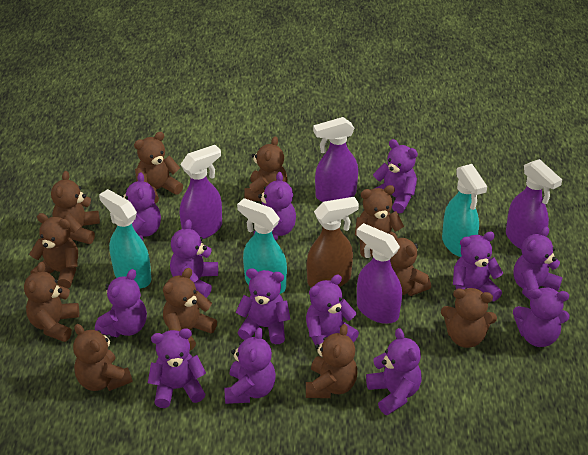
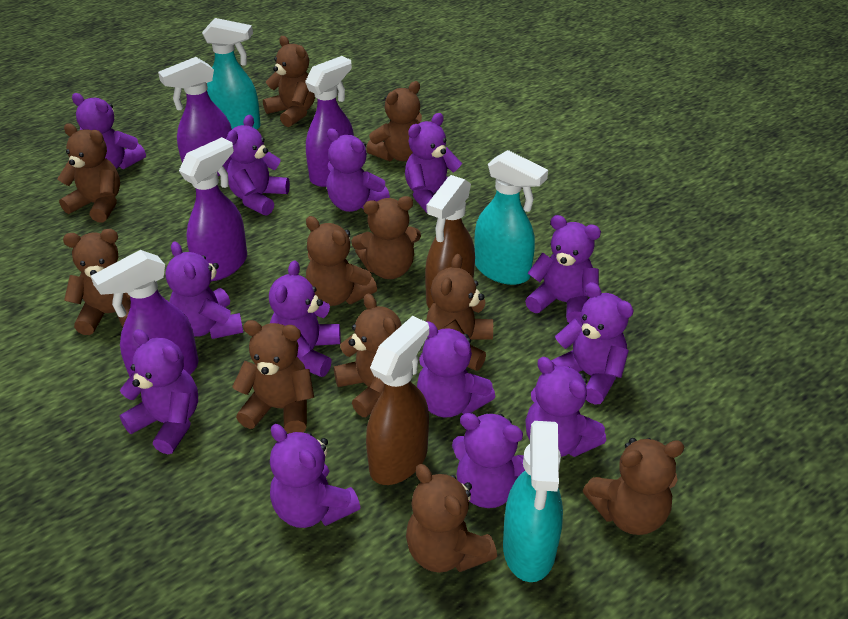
brown spray bottle: 1 -> 2

